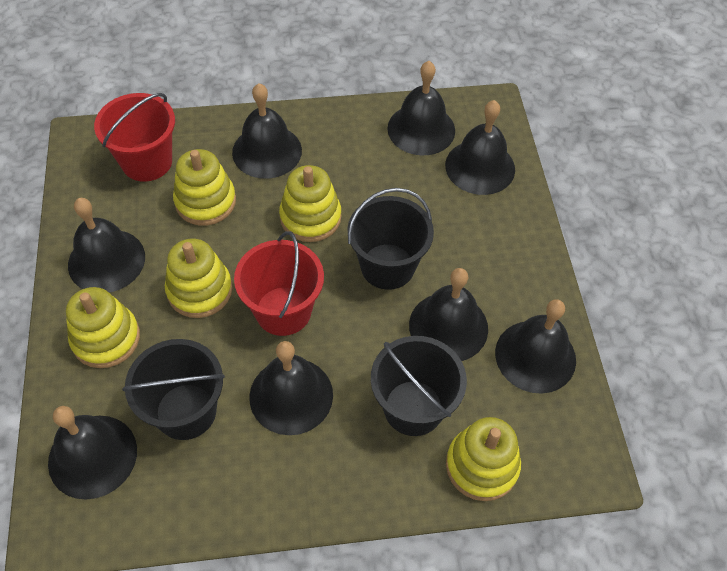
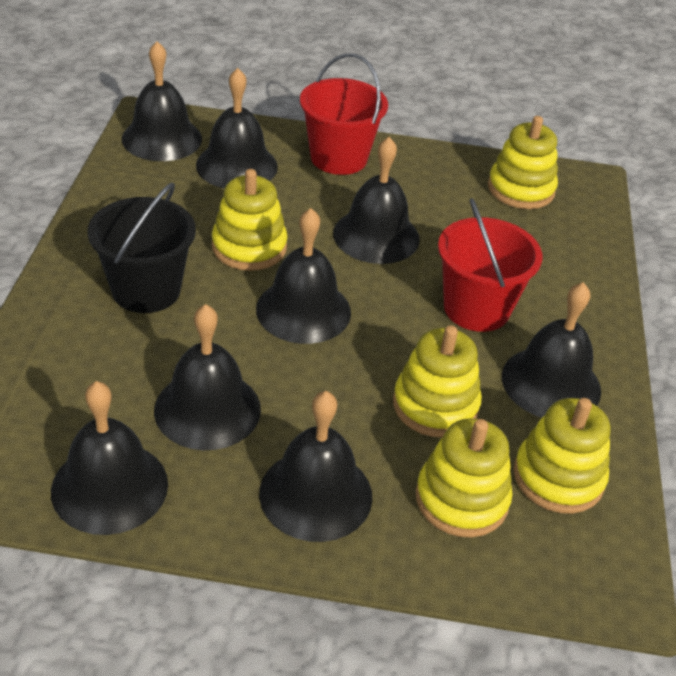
black bucket: 3 -> 1

